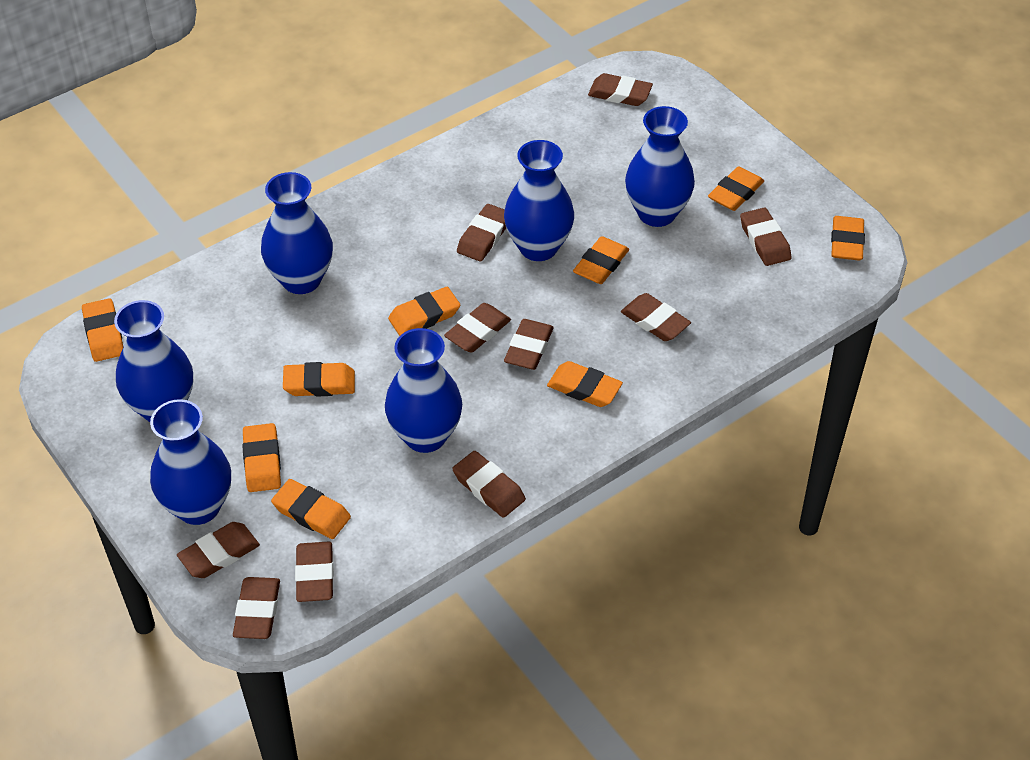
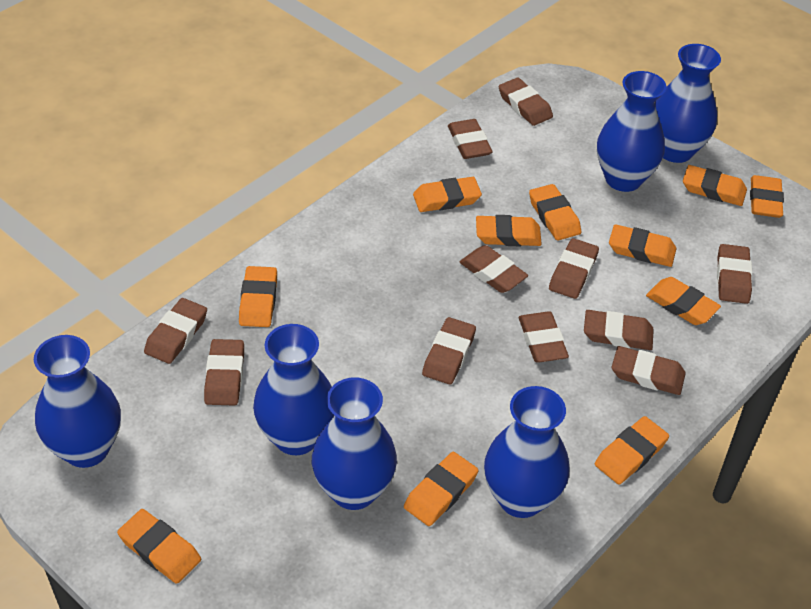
brown eraser: 10 -> 11
orange eraser: 9 -> 11

